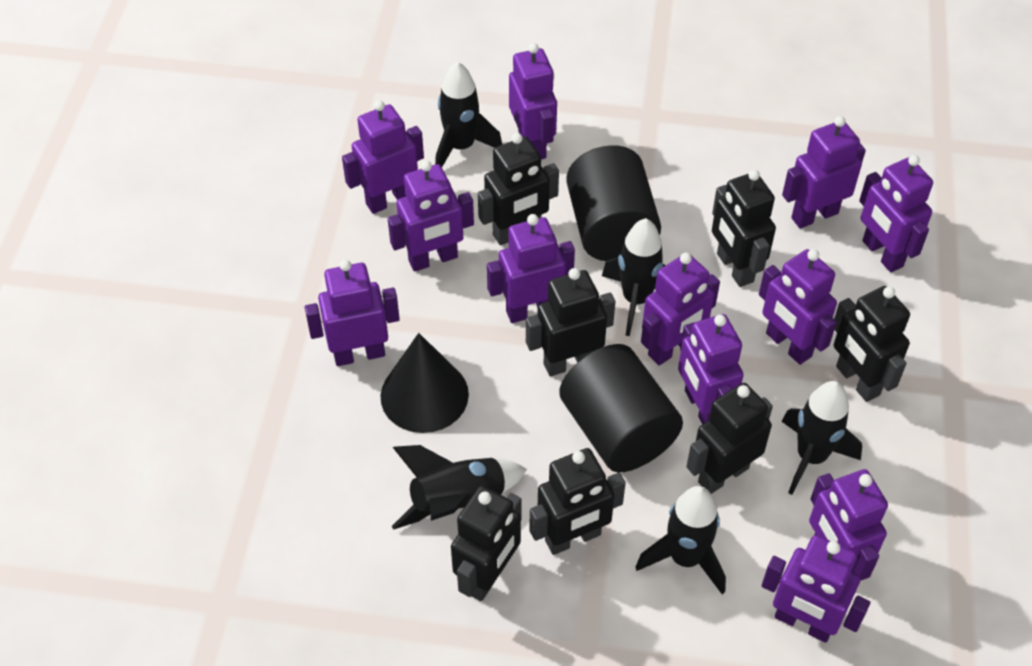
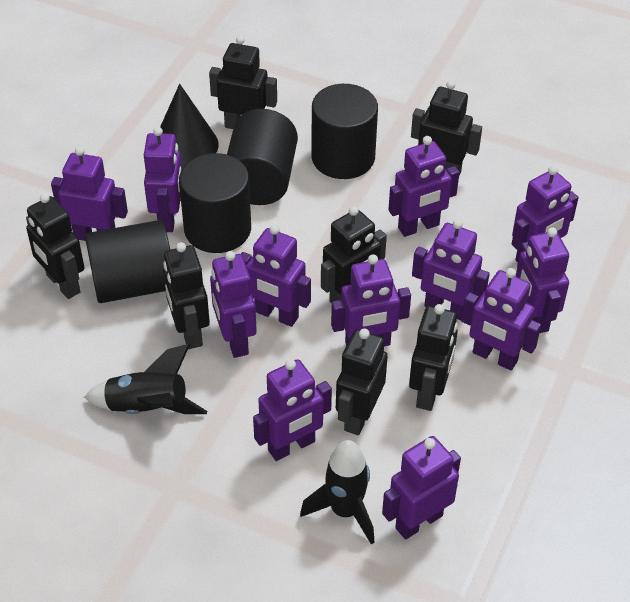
black cylinder: 2 -> 4
black rocket: 5 -> 2

